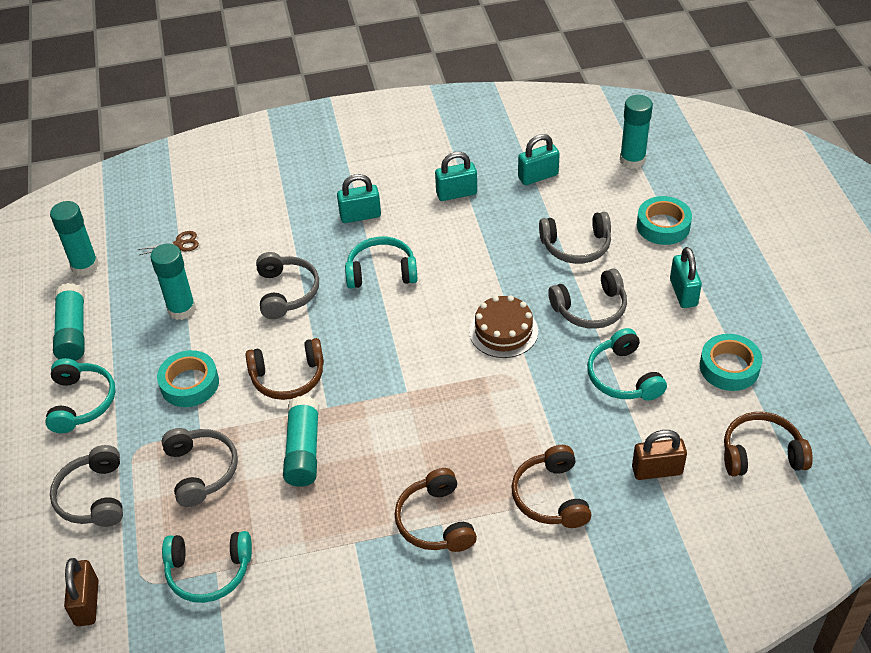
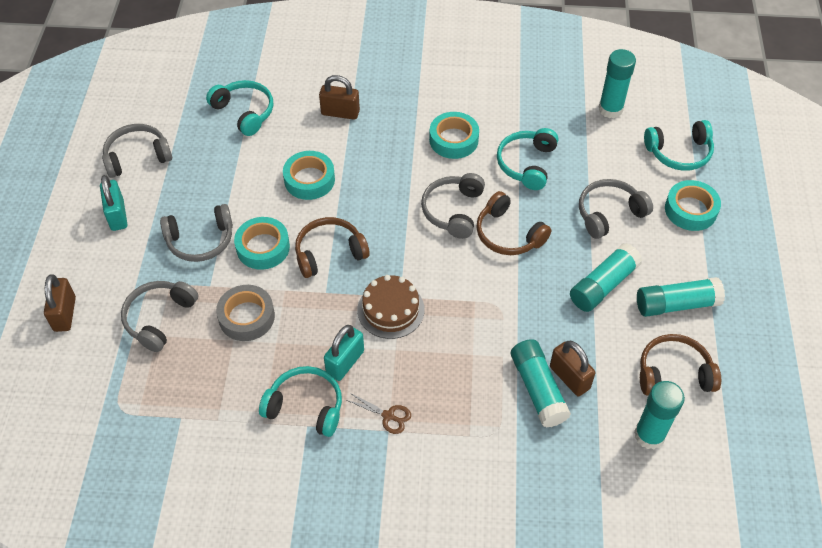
brown headphones: 4 -> 3
brown padlock: 2 -> 3
grey tape: 0 -> 1
turquoise padlock: 4 -> 2
turquoise tape: 3 -> 4

